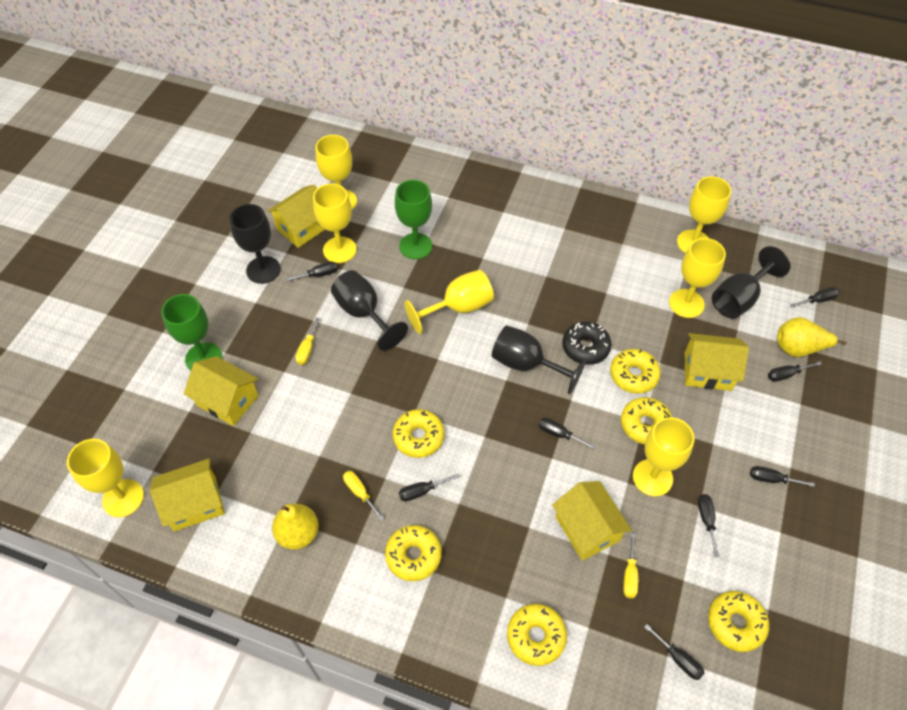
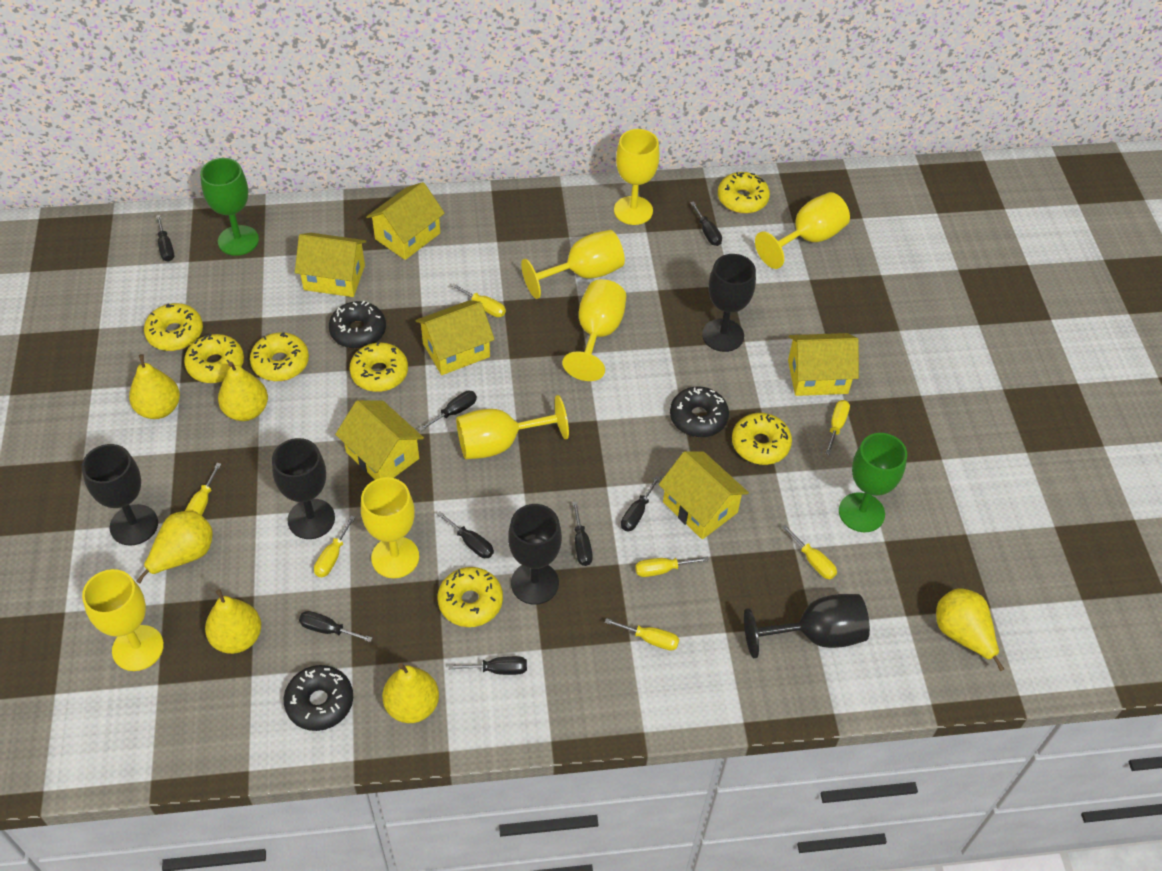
black donut: 1 -> 3
black goblet: 4 -> 5
yellow donut: 6 -> 7
yellow house: 5 -> 6
yellow pear: 2 -> 6
yellow screwdriver: 3 -> 7

